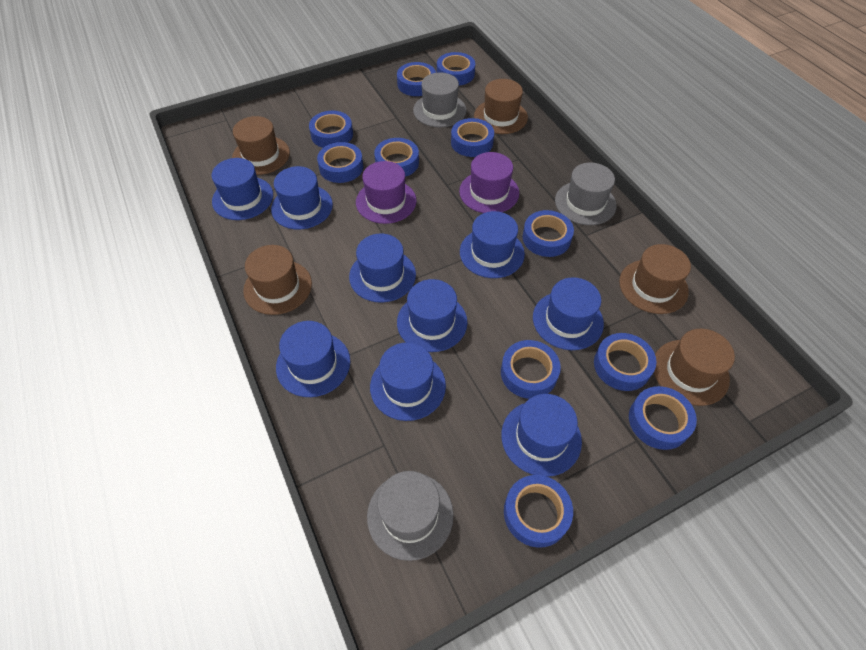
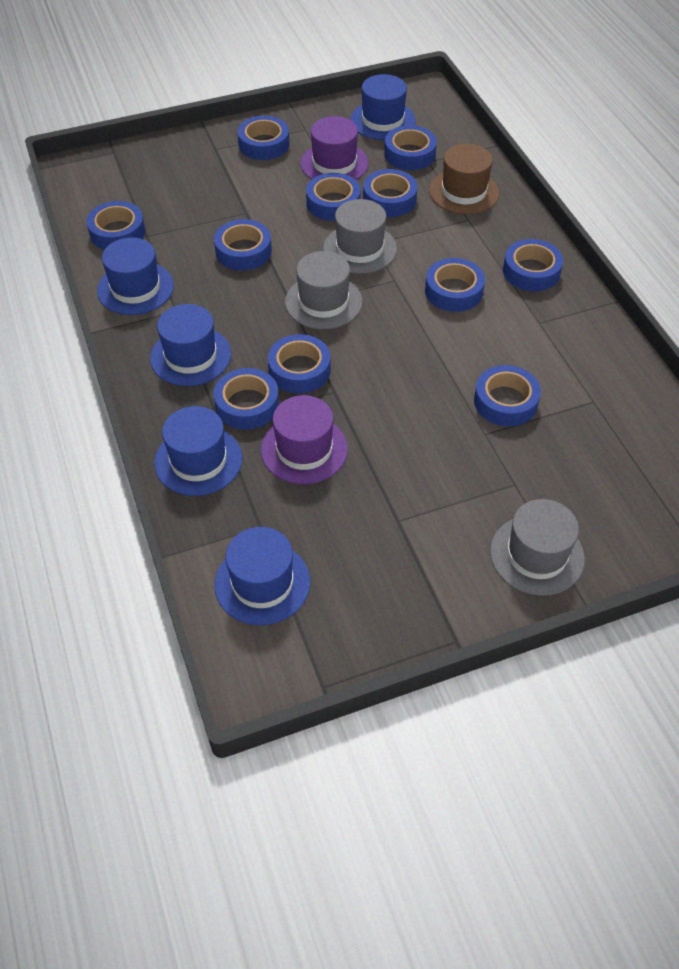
blue hat: 9 -> 5
brown hat: 5 -> 1

